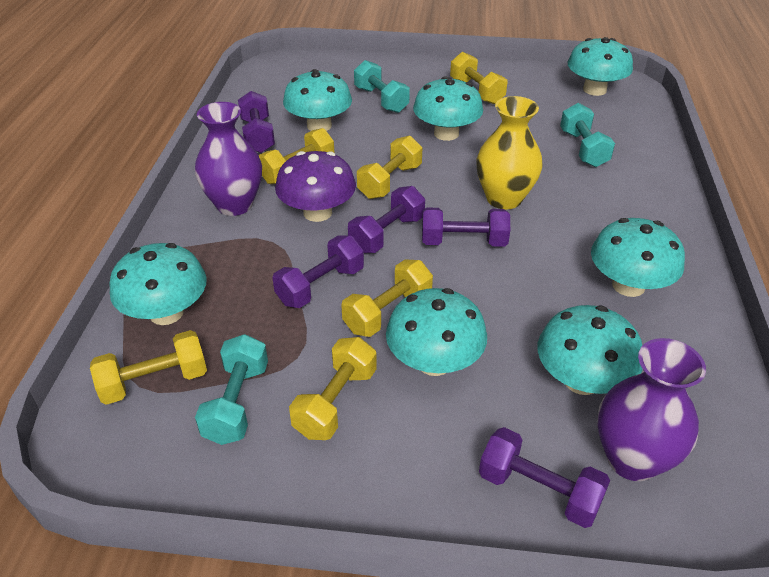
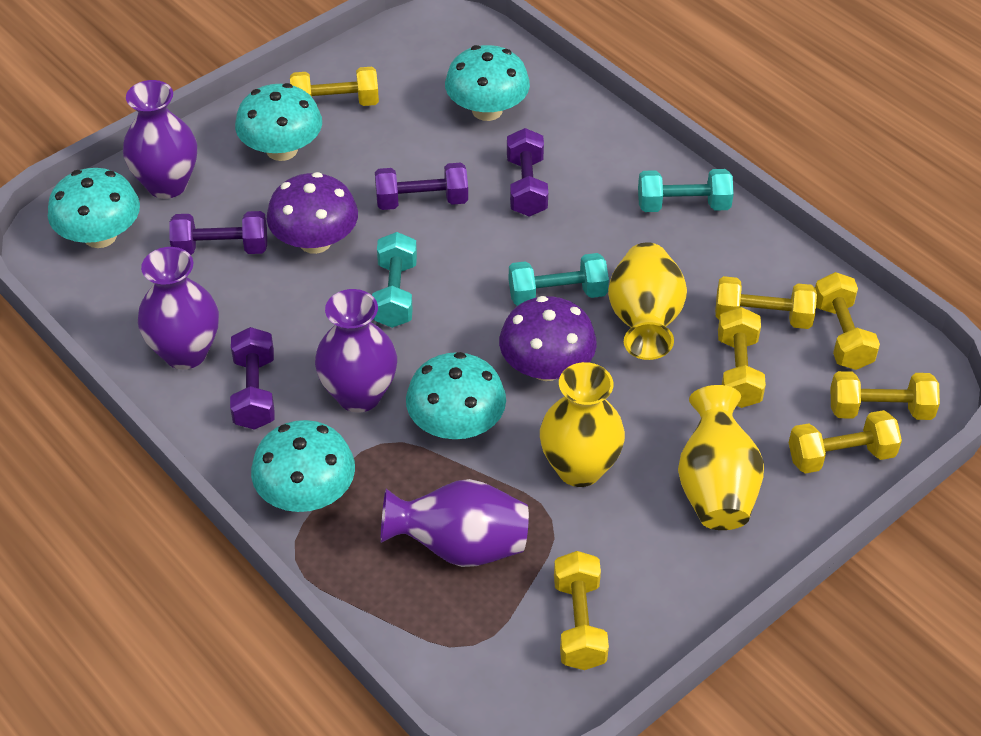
purple dumbbell: 5 -> 4
purple mushroom: 1 -> 2
purple vase: 2 -> 4
turquoise mushroom: 7 -> 5
yellow dumbbell: 6 -> 7
yellow vase: 1 -> 3

